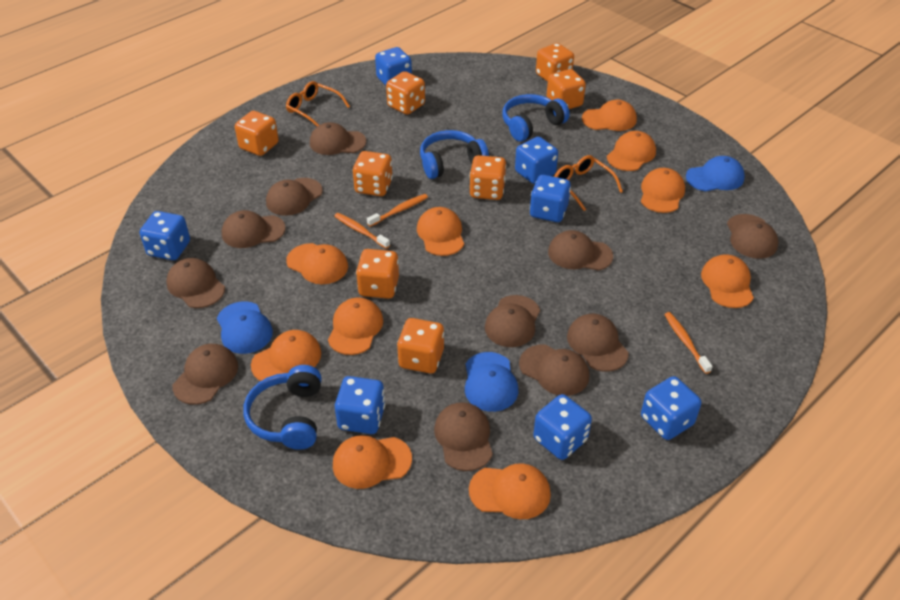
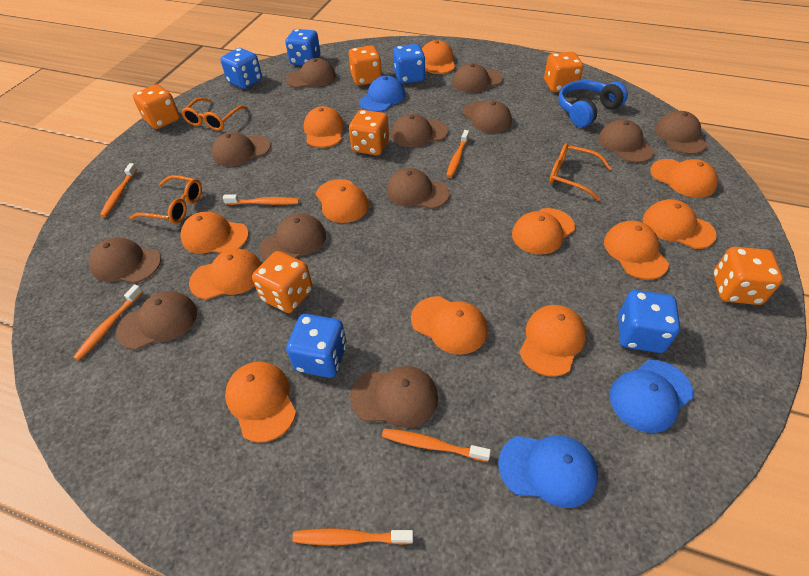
blue dice: 7 -> 5
blue headphones: 3 -> 1
brown cap: 11 -> 12
orange cap: 10 -> 12
orange dice: 8 -> 6
orange glasses: 2 -> 3
orange toothbrush: 3 -> 6

